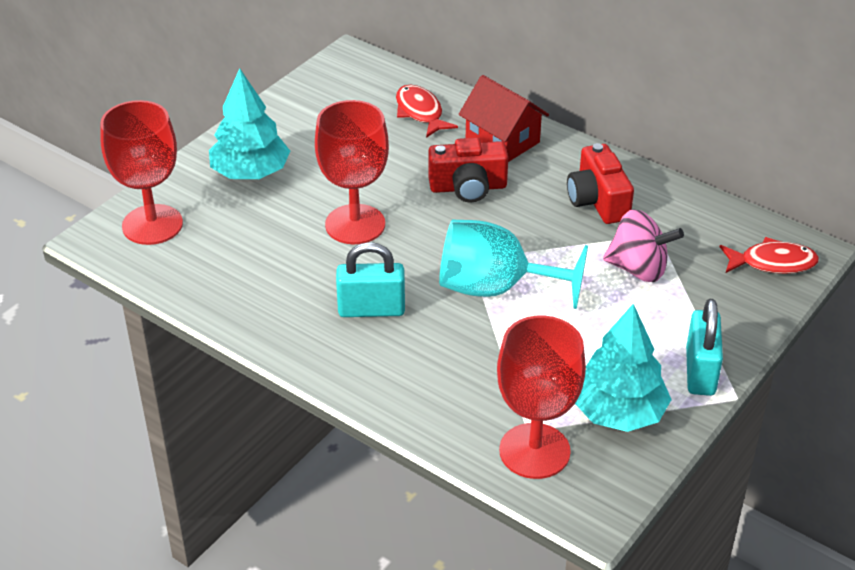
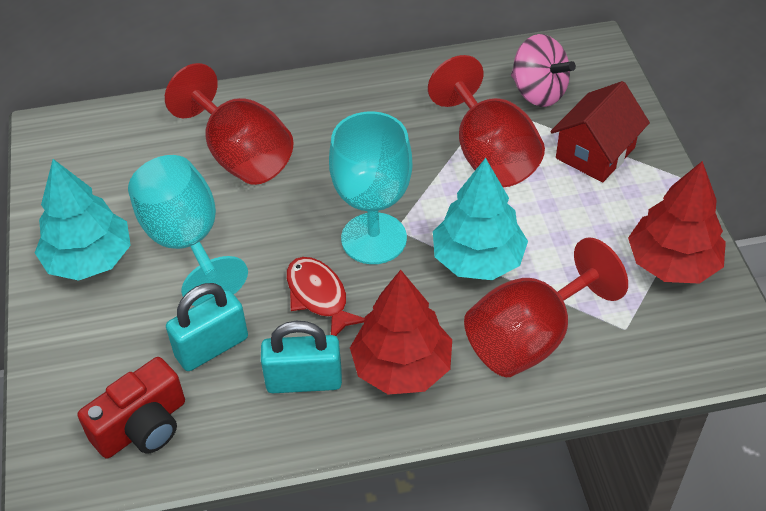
red camera: 2 -> 1
red fish: 2 -> 1
red tree: 0 -> 2
turquoise goblet: 1 -> 2

